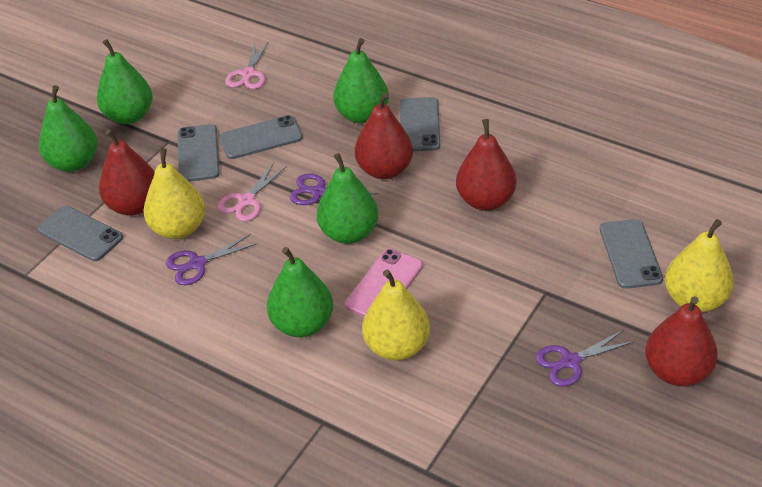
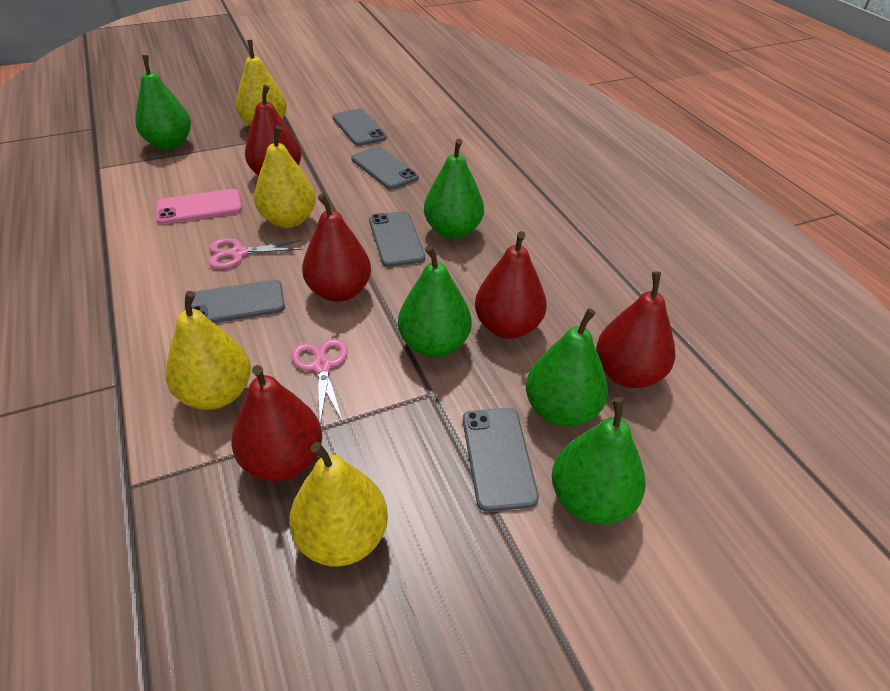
purple scissors: 3 -> 0
red pear: 4 -> 5
yellow pear: 3 -> 4

